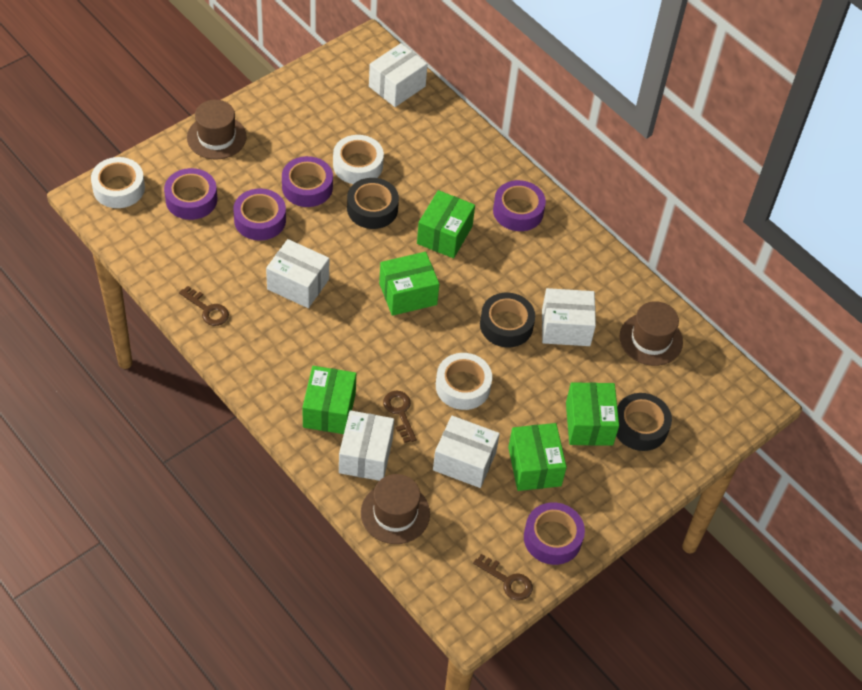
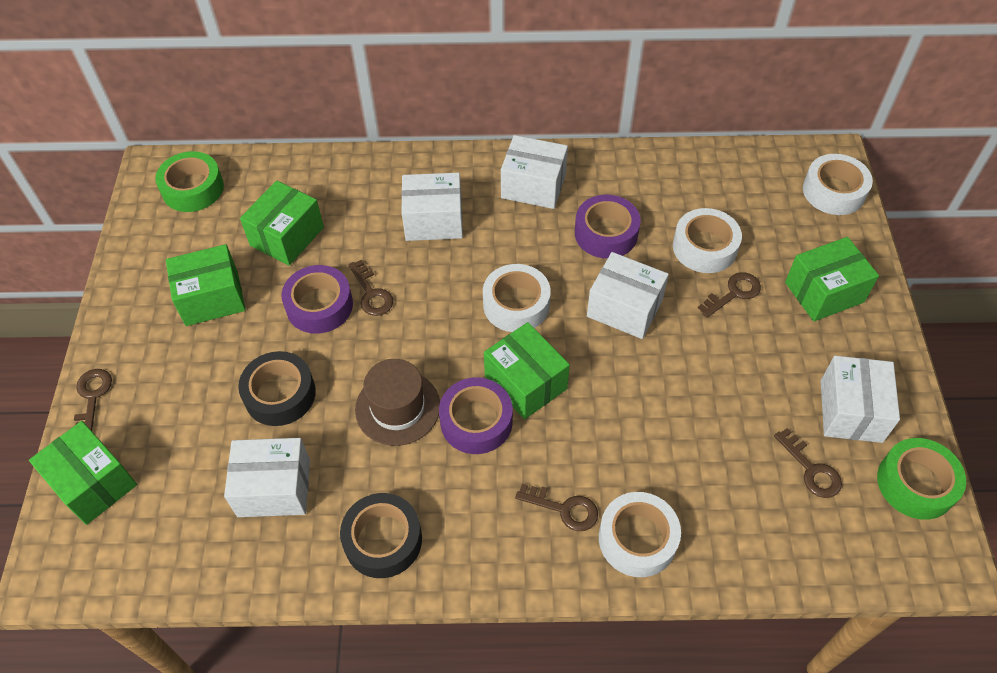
black tape: 3 -> 2
brown hat: 3 -> 1
brown key: 3 -> 5
green tape: 0 -> 2
purple tape: 5 -> 3
white tape: 3 -> 4

